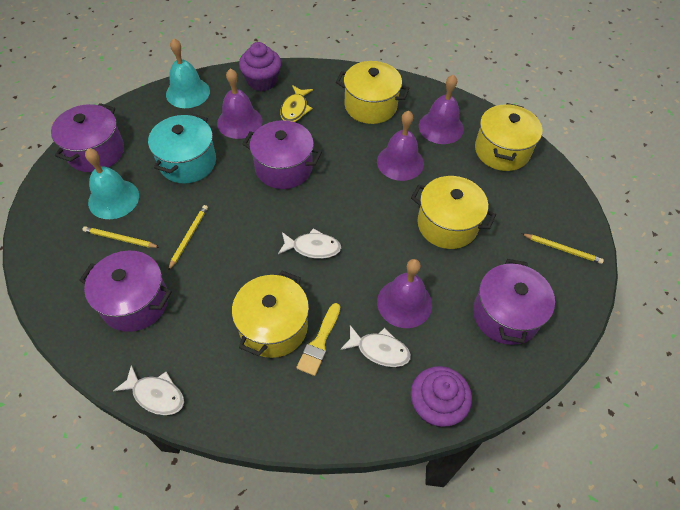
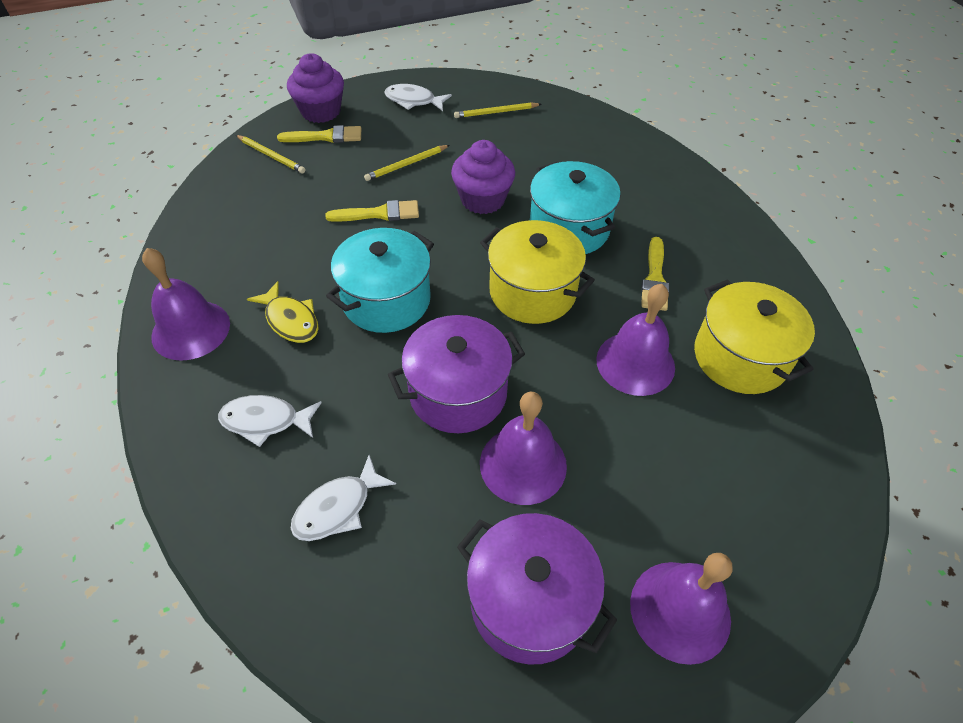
purple pot: 4 -> 2
turquoise bell: 2 -> 0
turquoise pot: 1 -> 2
yellow brush: 1 -> 3
yellow pot: 4 -> 2

